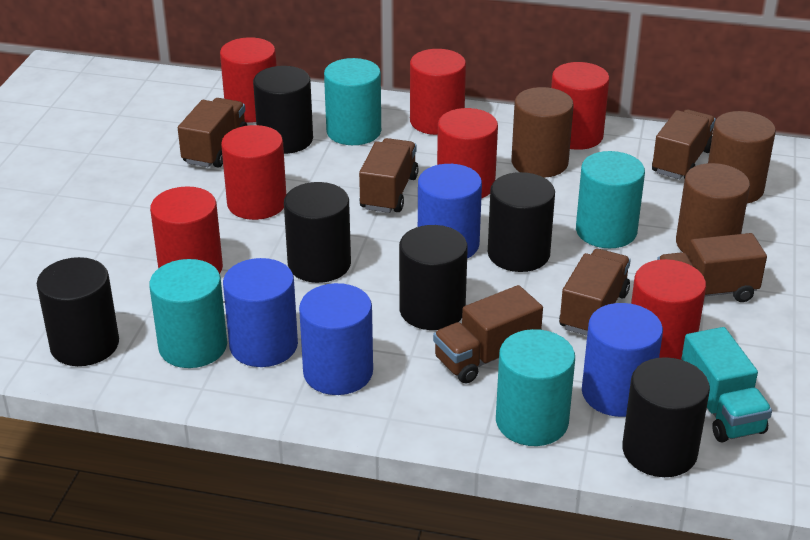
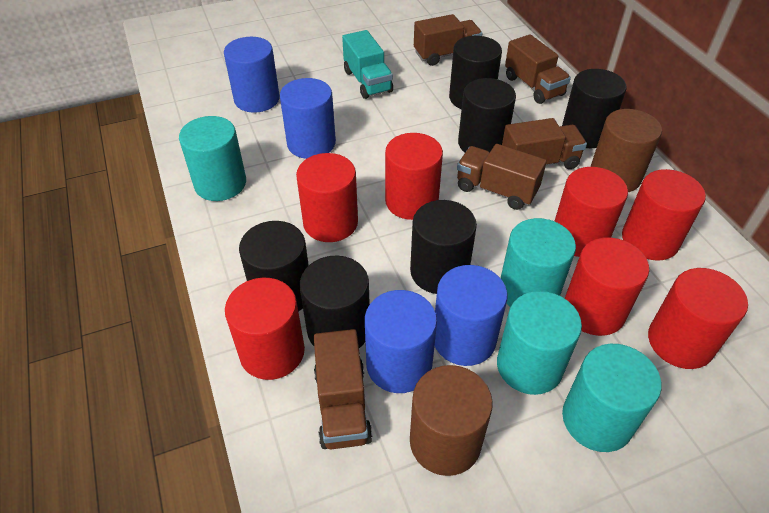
brown cylinder: 3 -> 2
brown truck: 6 -> 5

